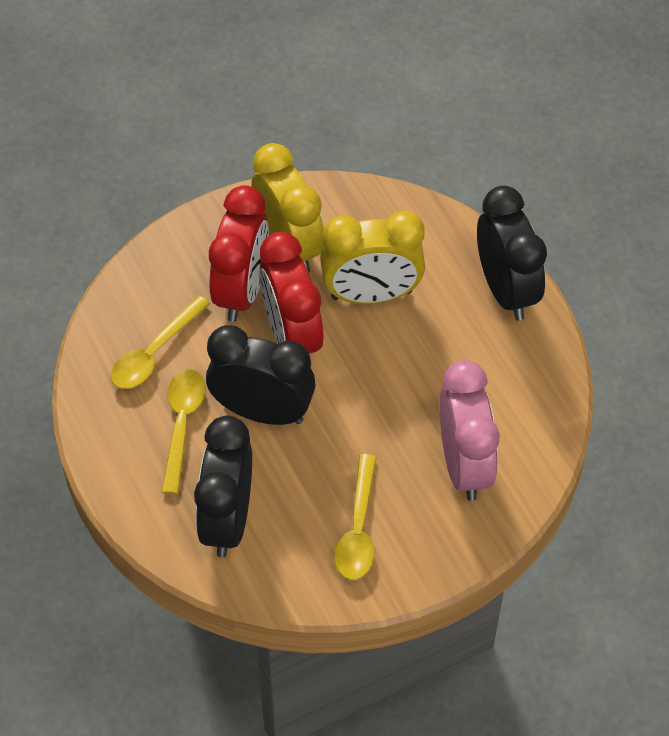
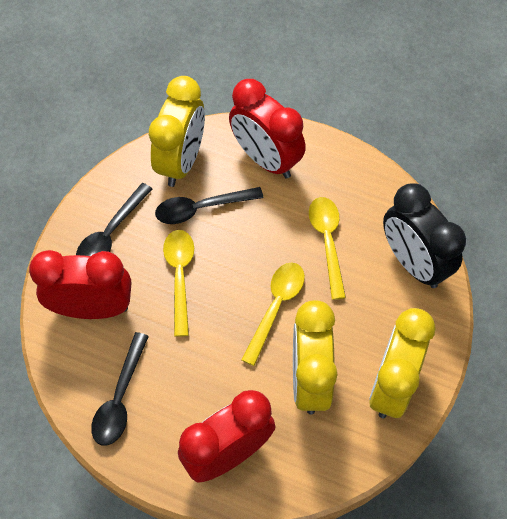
black clock: 3 -> 1
black spoon: 0 -> 3
pink clock: 1 -> 0
red clock: 2 -> 3
yellow clock: 2 -> 3

